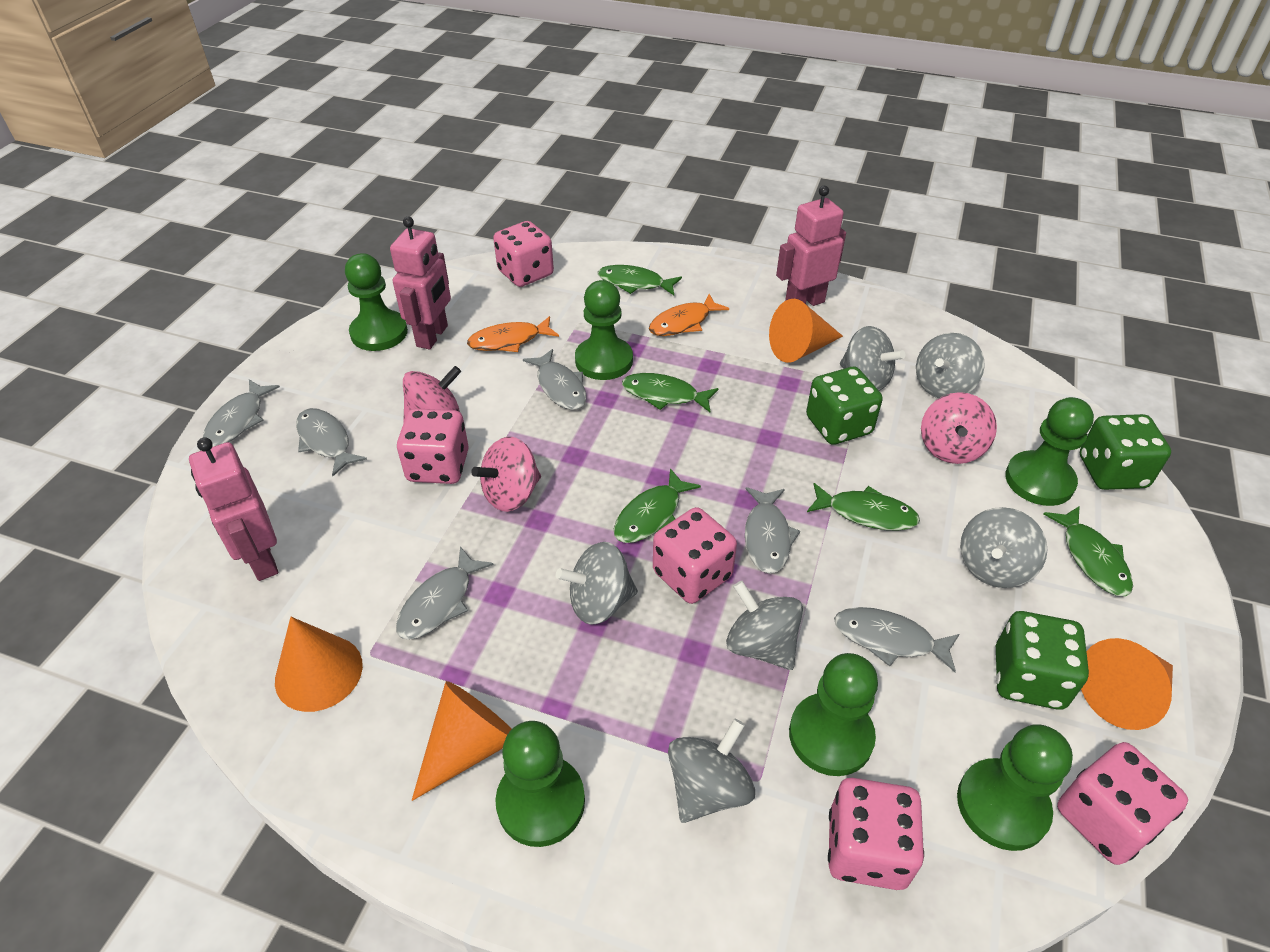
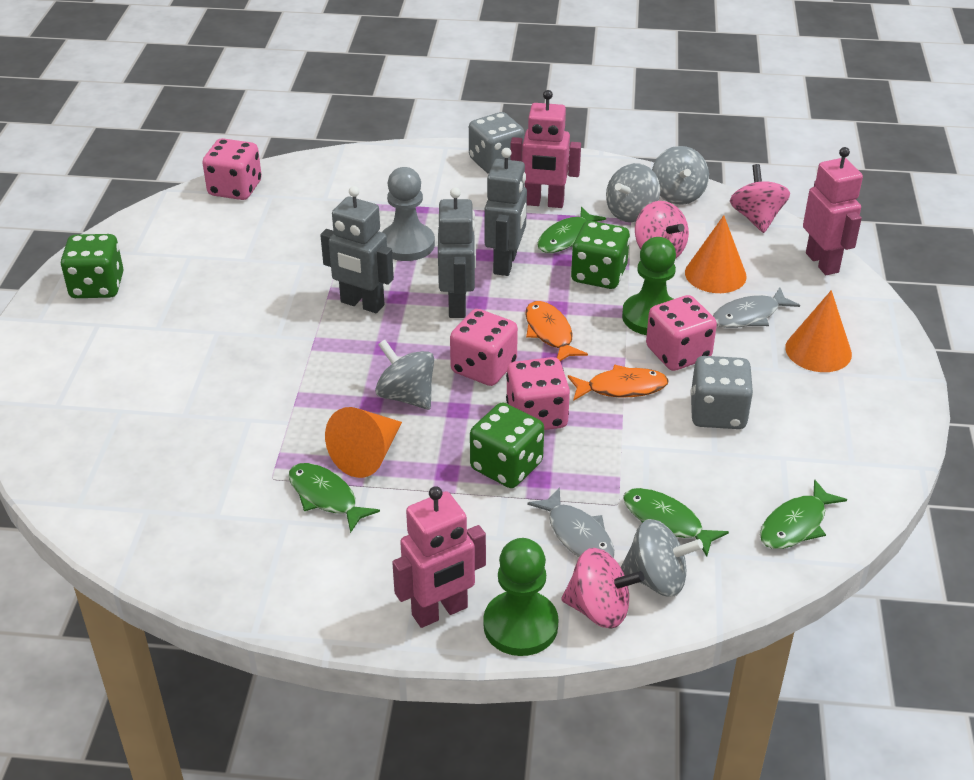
green fish: 5 -> 4
green pawn: 6 -> 2
grey dice: 0 -> 2
grey fish: 6 -> 2
grey pawn: 0 -> 1
grey robot: 0 -> 3
grey spinning top: 6 -> 4
orange cone: 4 -> 3
pink dice: 5 -> 4

